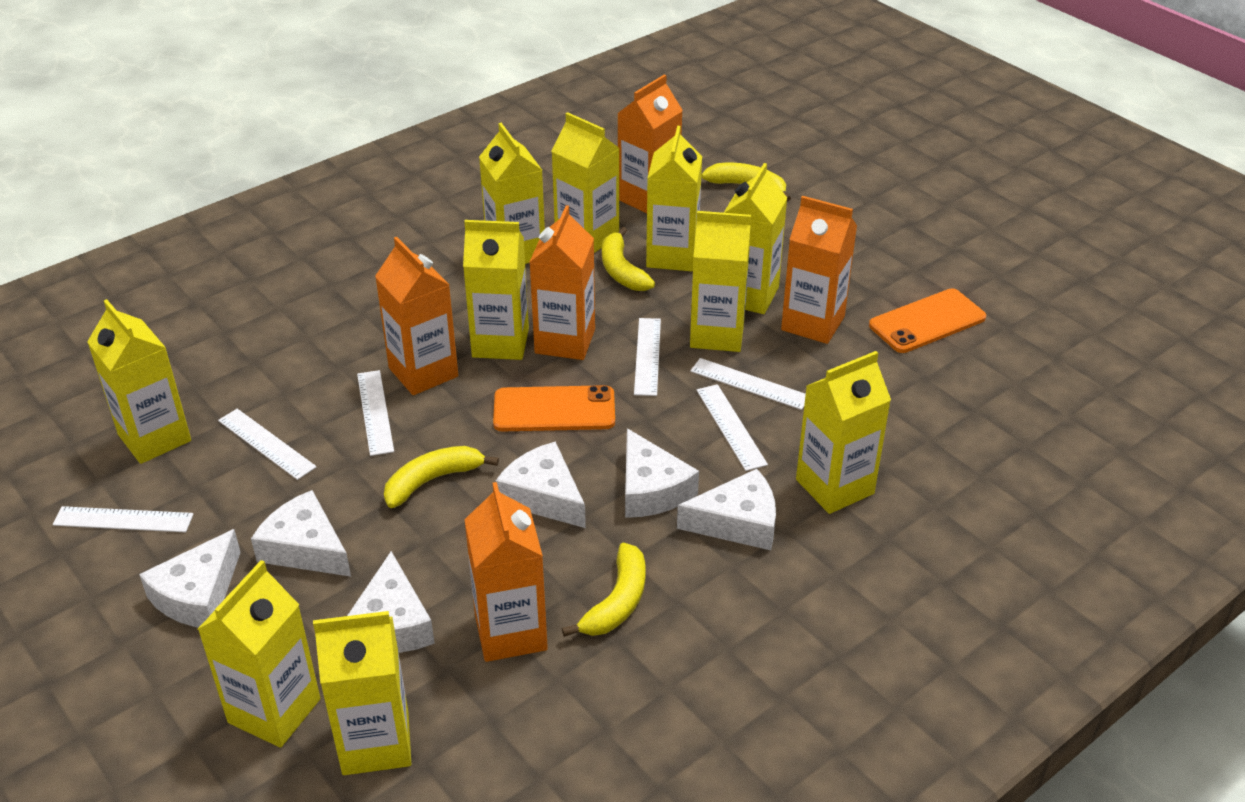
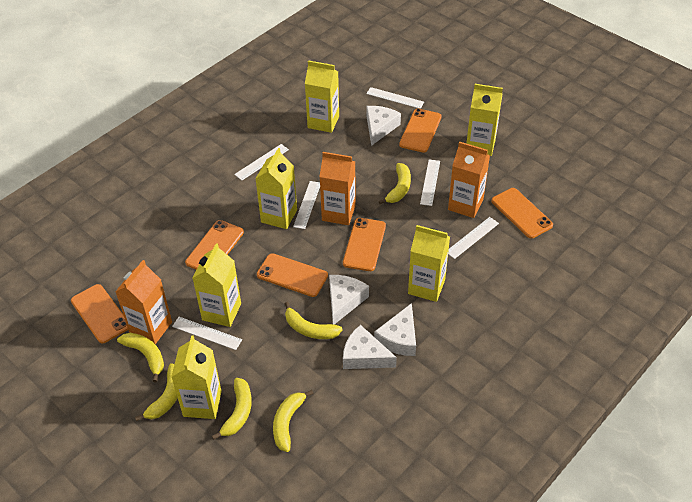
orange carton: 5 -> 3
orange phone: 2 -> 6
white cheese: 6 -> 4
yellow banana: 4 -> 6
yellow carton: 10 -> 6

